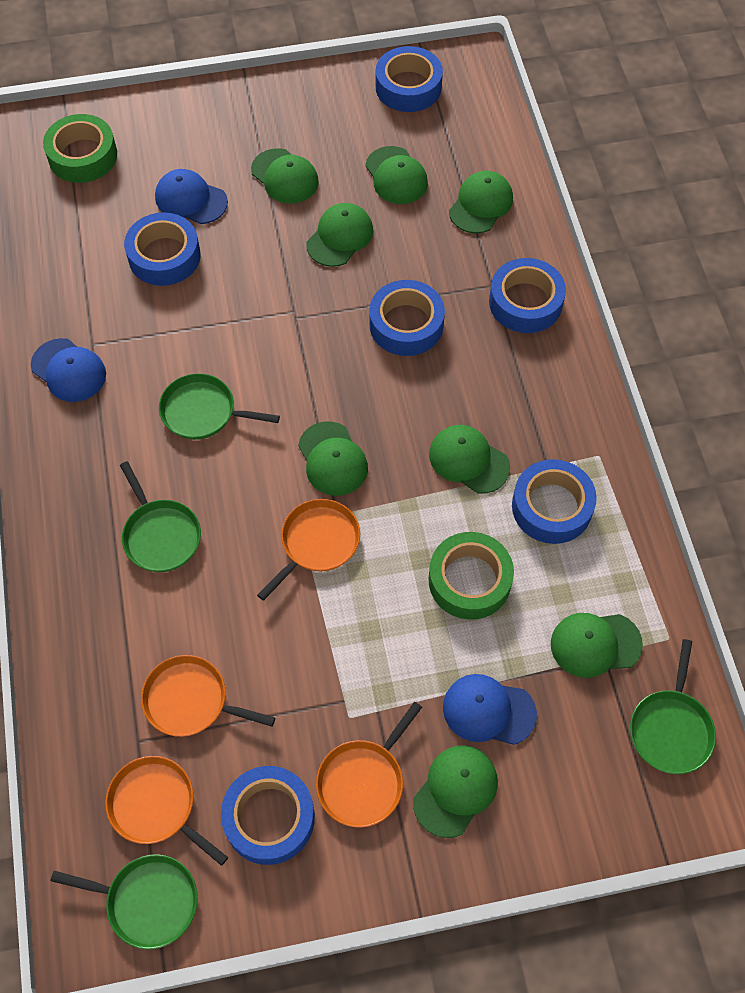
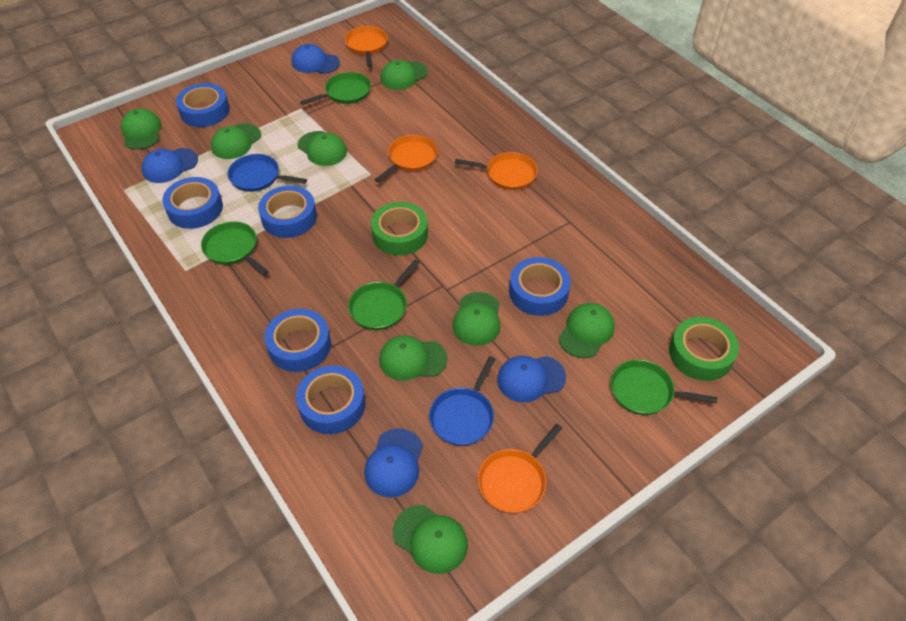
blue cap: 3 -> 4
blue pan: 0 -> 2

